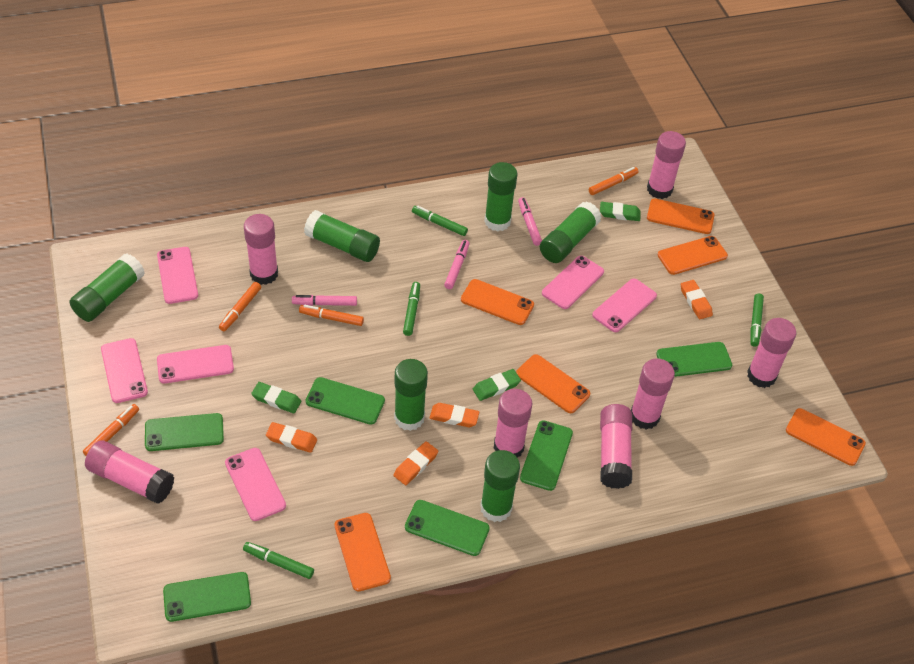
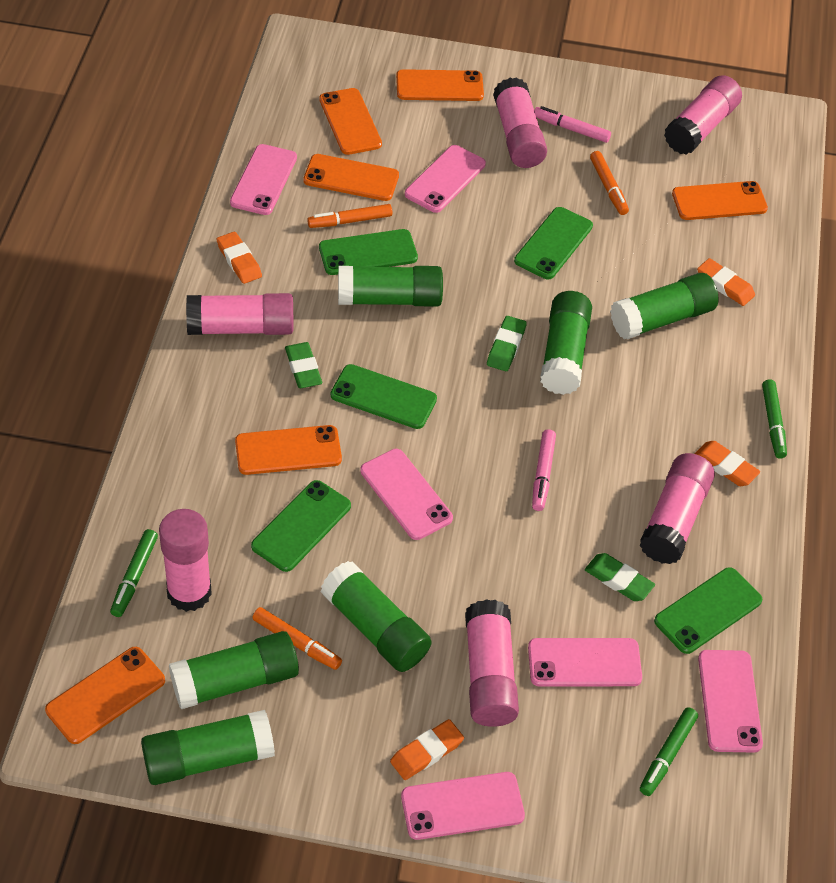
green marker: 4 -> 3
green phone: 6 -> 5
orange marker: 4 -> 3
pink glue stick: 7 -> 6
pink marker: 3 -> 2

